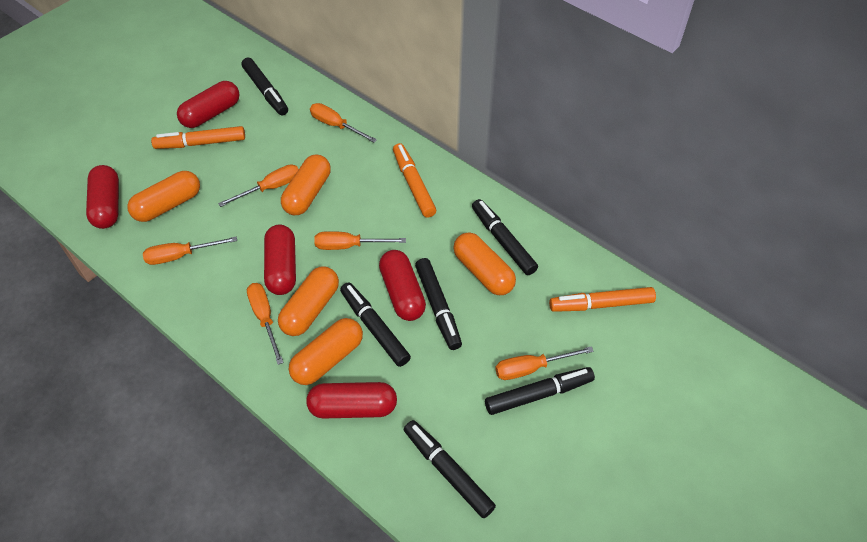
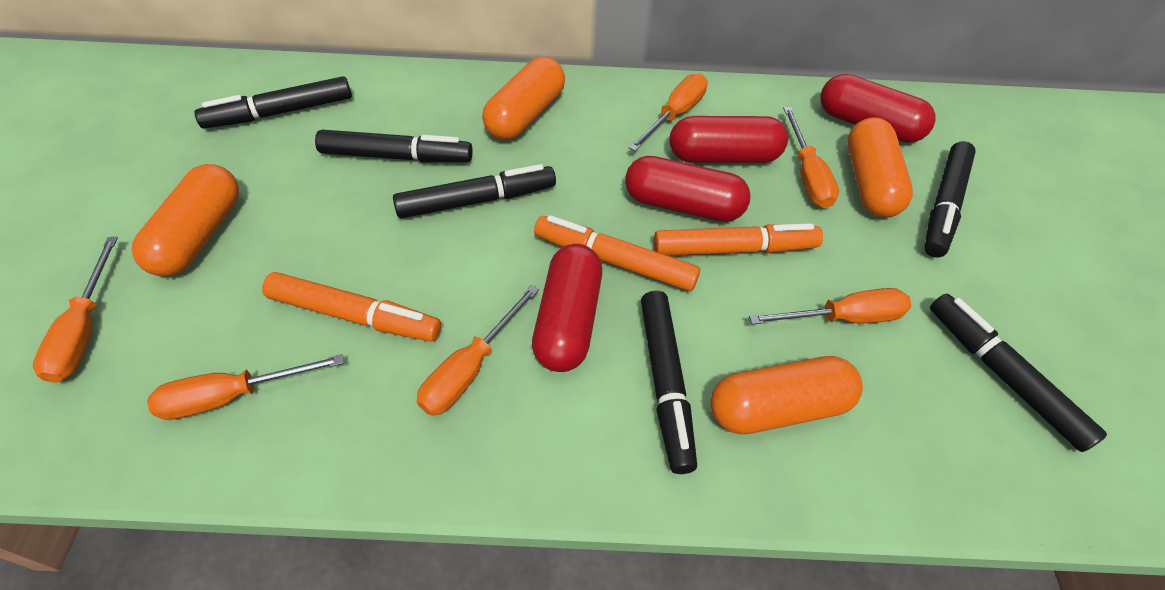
orange capsule: 5 -> 4
red capsule: 5 -> 4

